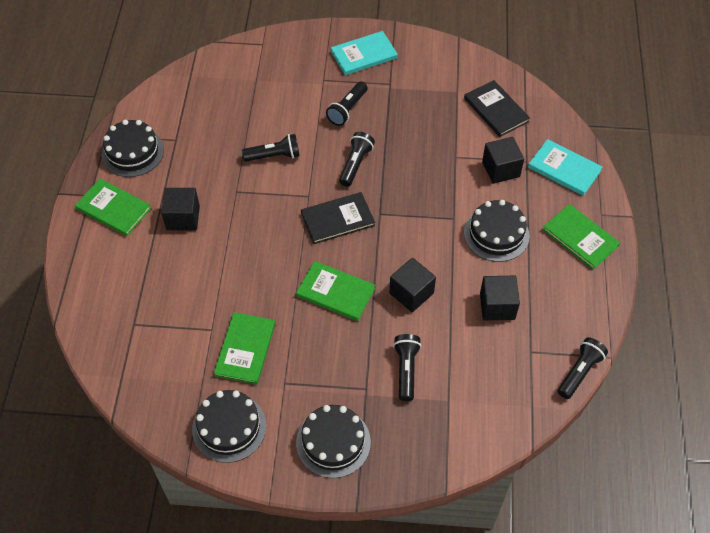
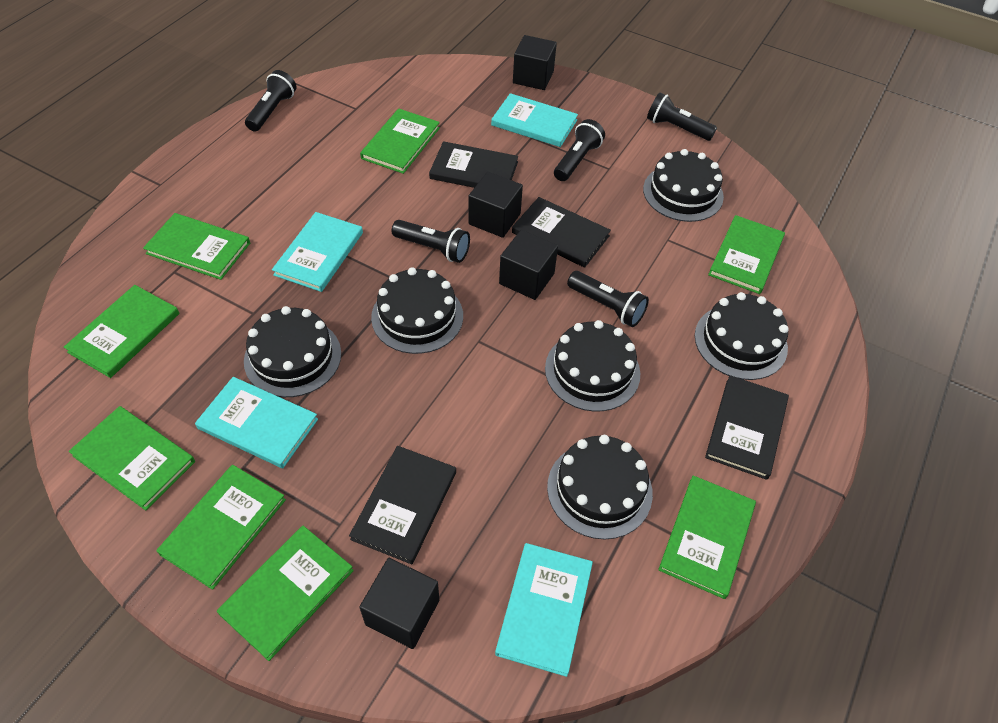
black book: 2 -> 4
black cake: 4 -> 6
green book: 4 -> 8
turquoise book: 2 -> 4

